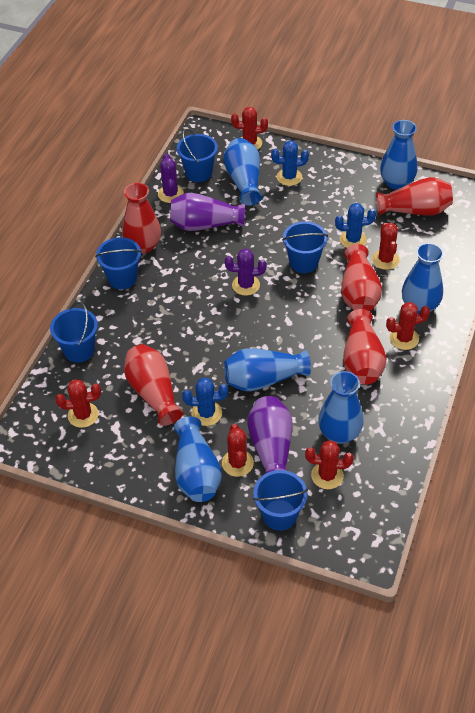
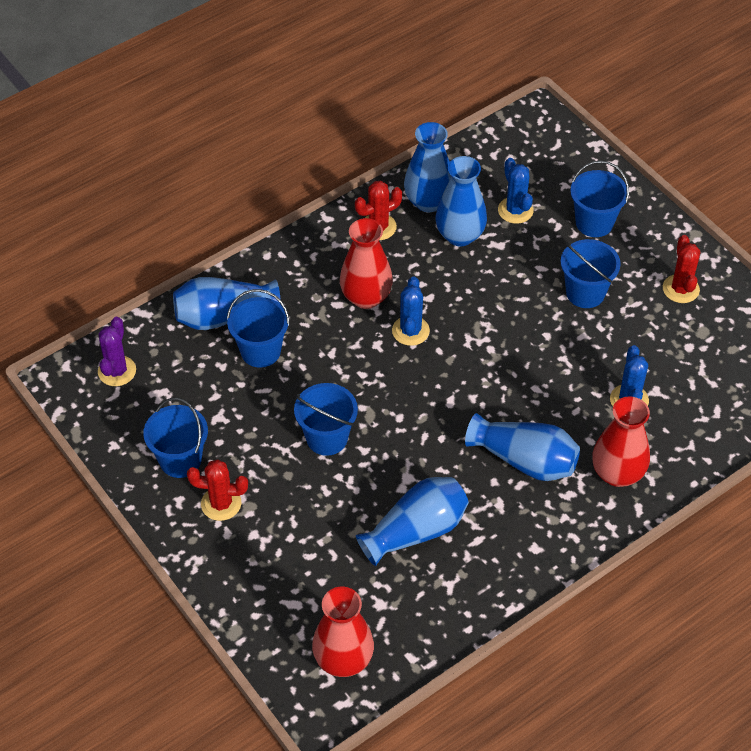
blue vase: 6 -> 5
purple cactus: 2 -> 1
purple vase: 2 -> 0
red cactus: 6 -> 3
red vase: 5 -> 3

